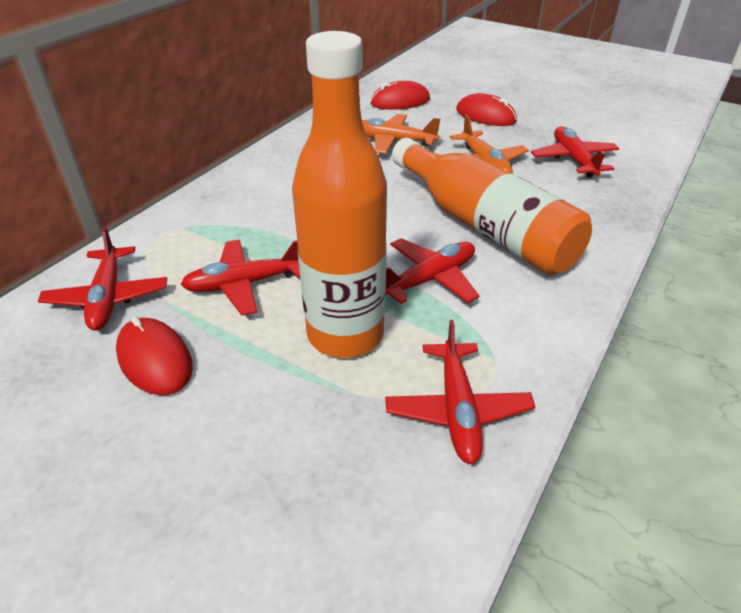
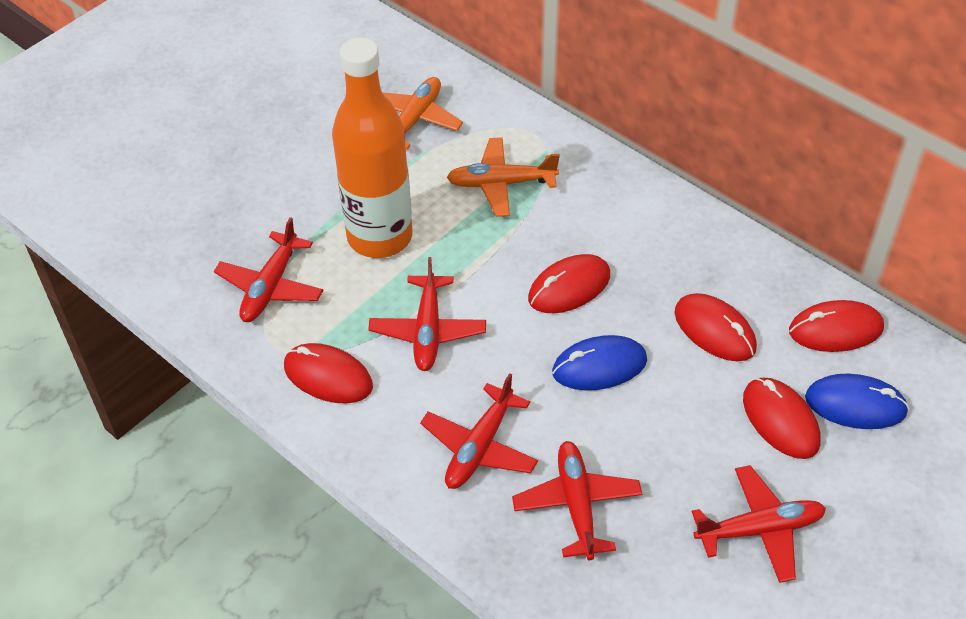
blue mouse: 0 -> 2
orange bottle: 2 -> 1
red mouse: 3 -> 5

